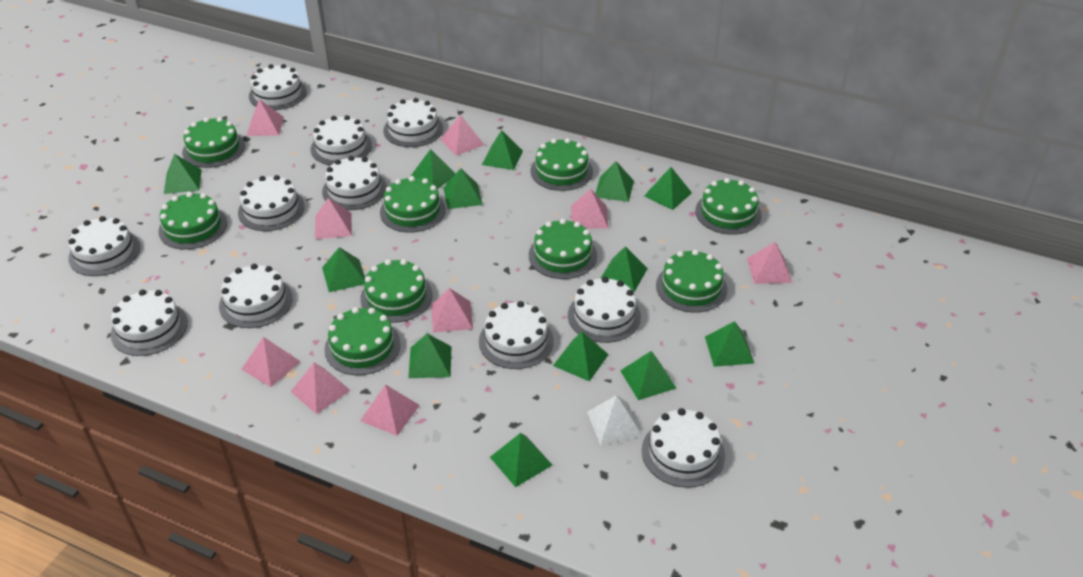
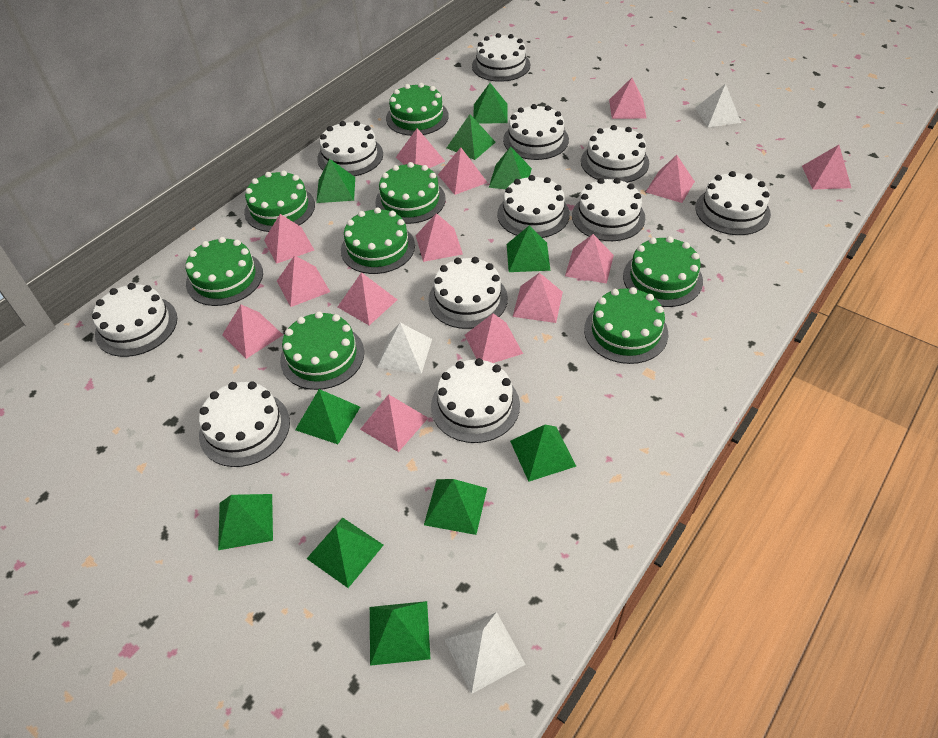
green cake: 9 -> 8
green pyramid: 13 -> 11
pink pyramid: 9 -> 14
white pyramid: 1 -> 3

